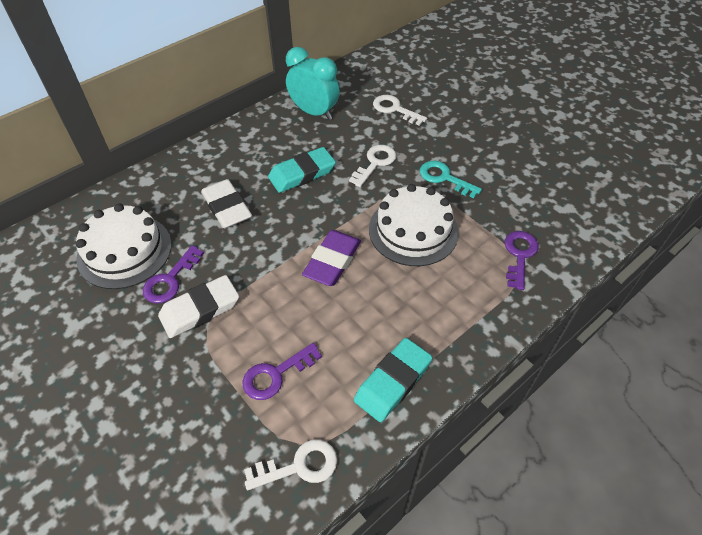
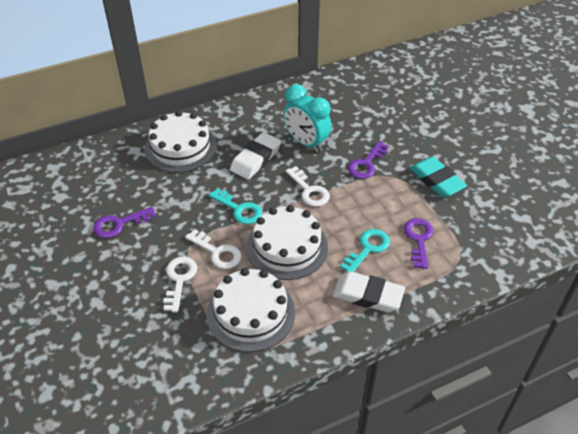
purple eraser: 1 -> 0
turquoise eraser: 2 -> 1
turquoise key: 1 -> 2
white cake: 2 -> 3

